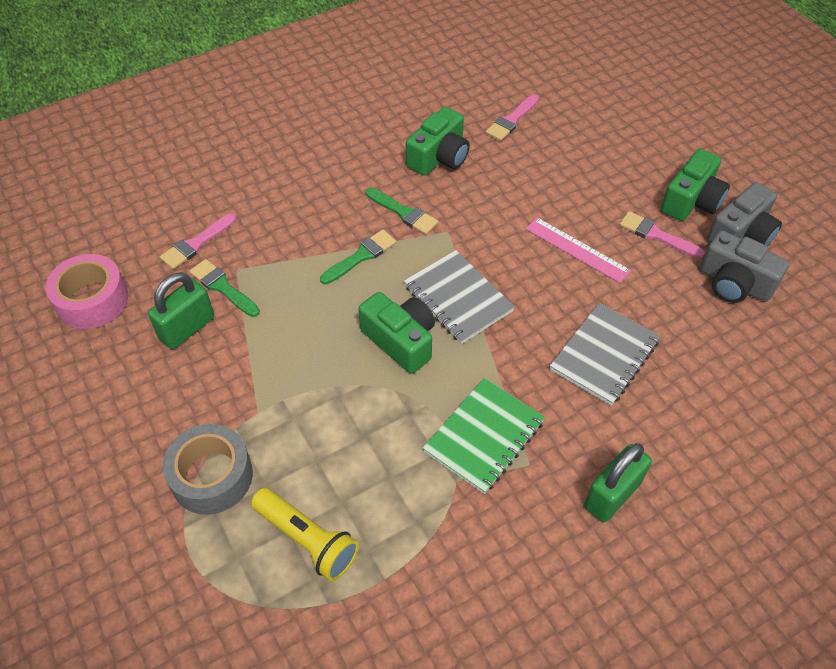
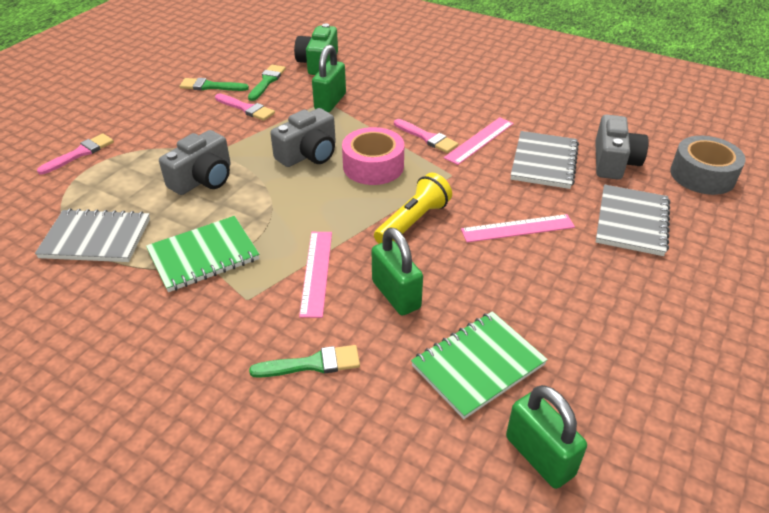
green camera: 3 -> 1
green notebook: 1 -> 2
green padlock: 2 -> 3
grey camera: 2 -> 3
grey notebook: 2 -> 3
pink ruler: 1 -> 3

